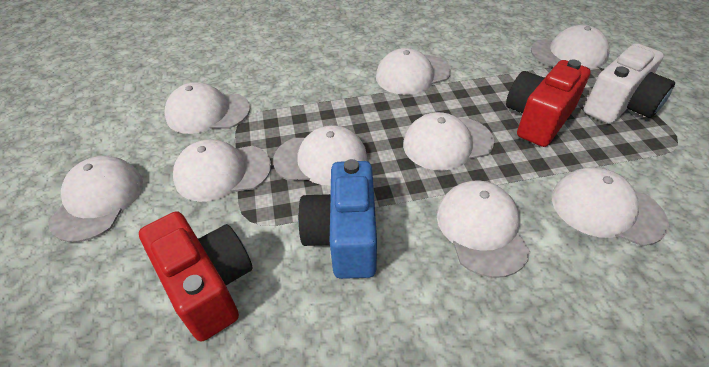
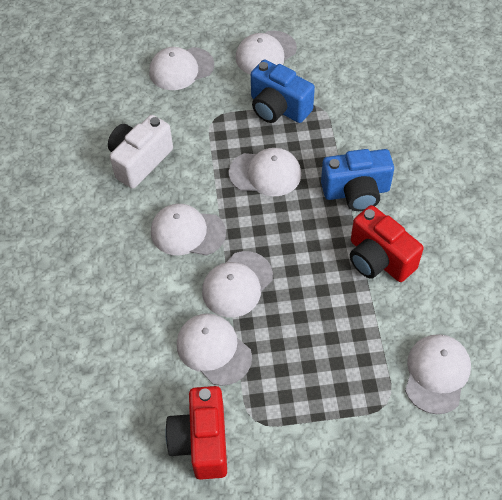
blue camera: 1 -> 2
white cap: 9 -> 7

